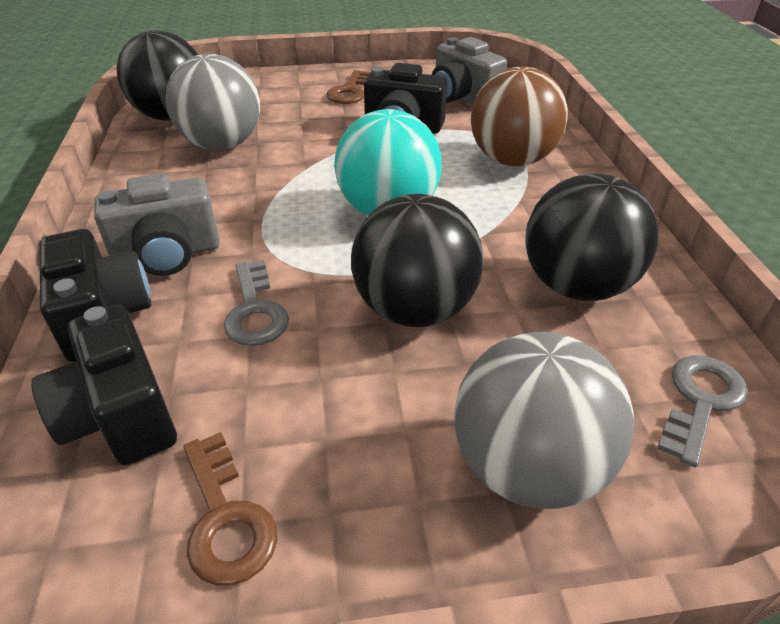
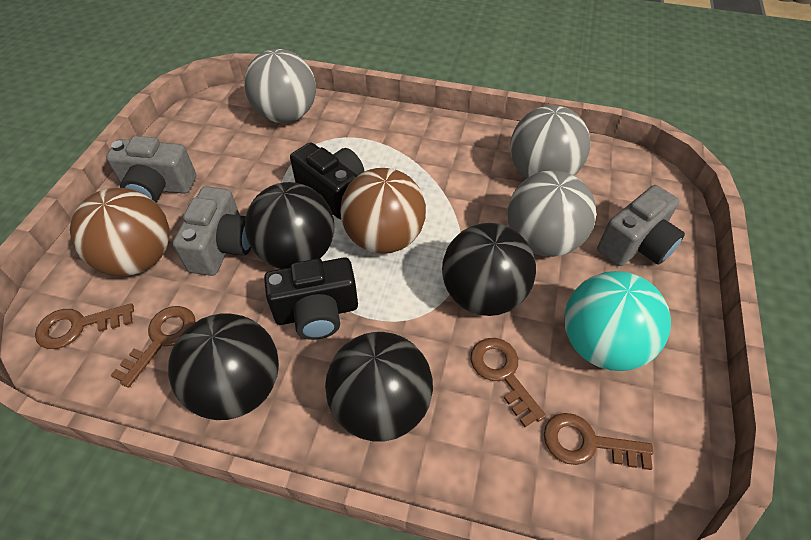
black ball: 3 -> 4
black camera: 3 -> 2
brown ball: 1 -> 2
brown key: 2 -> 4
grey ball: 2 -> 3
grey camera: 2 -> 3
grey key: 2 -> 0

